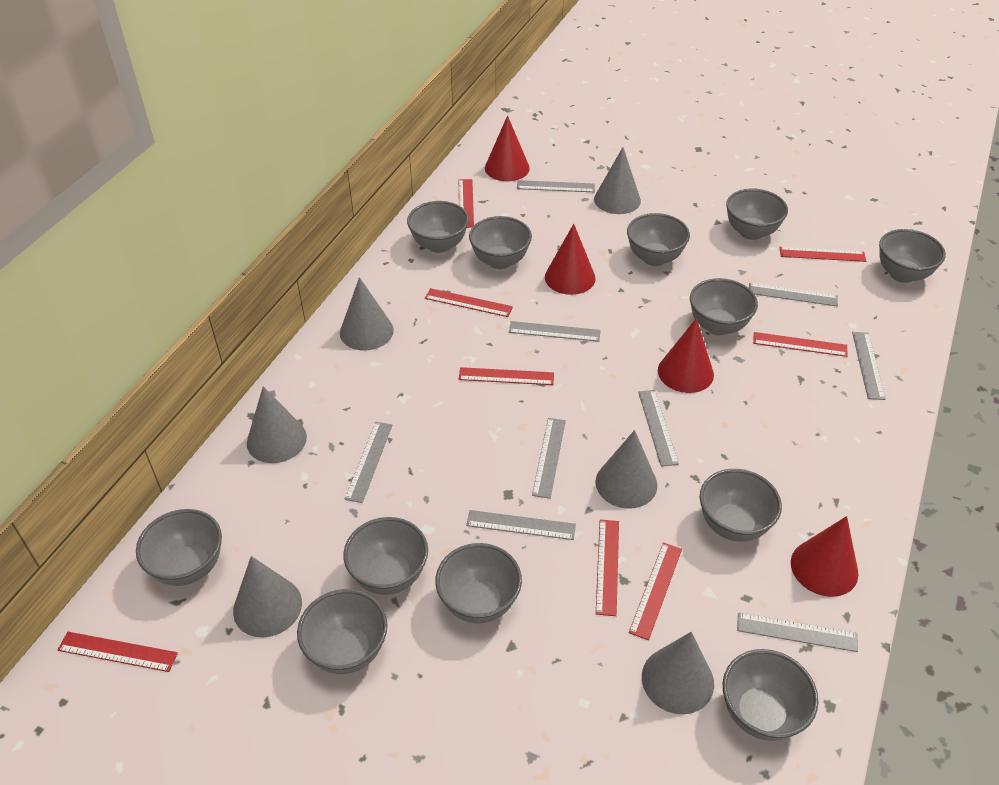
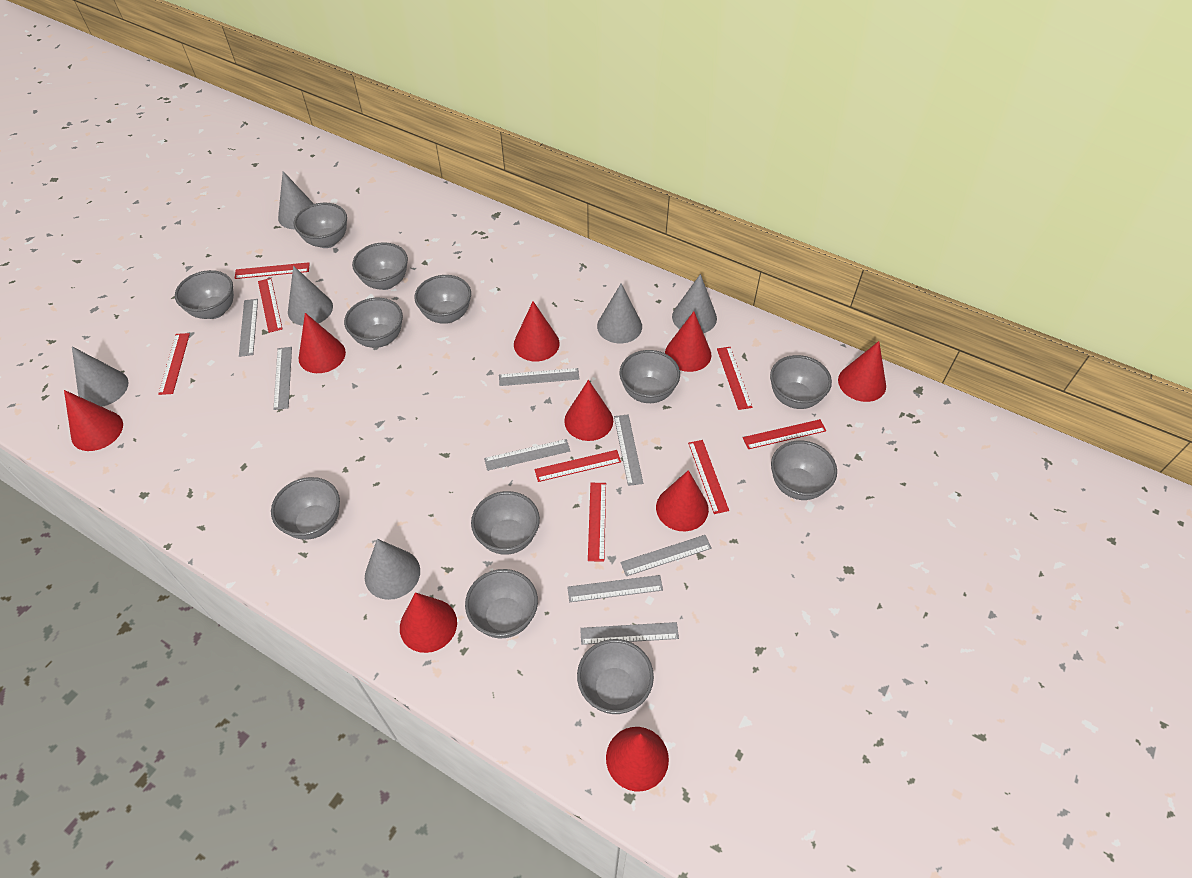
grey ruler: 9 -> 8
red cone: 4 -> 9

